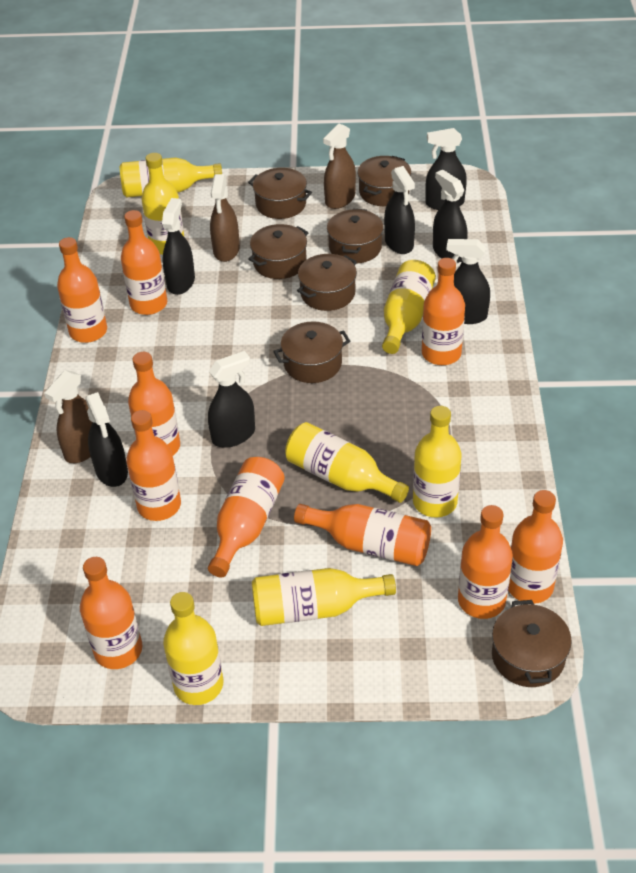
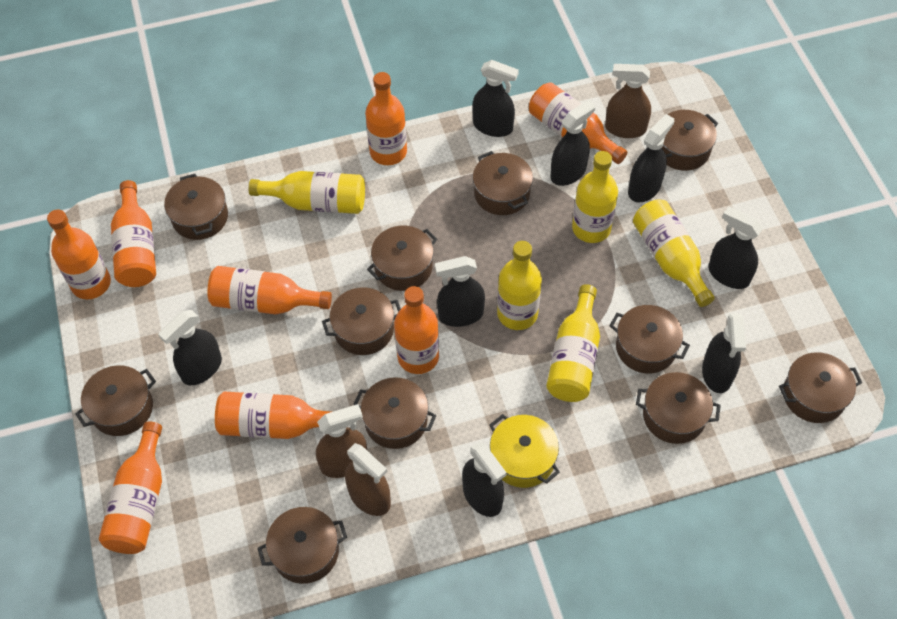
black spray bottle: 7 -> 8
brown pot: 7 -> 11
orange bottle: 10 -> 8
yellow bottle: 7 -> 5
yellow pot: 0 -> 1

